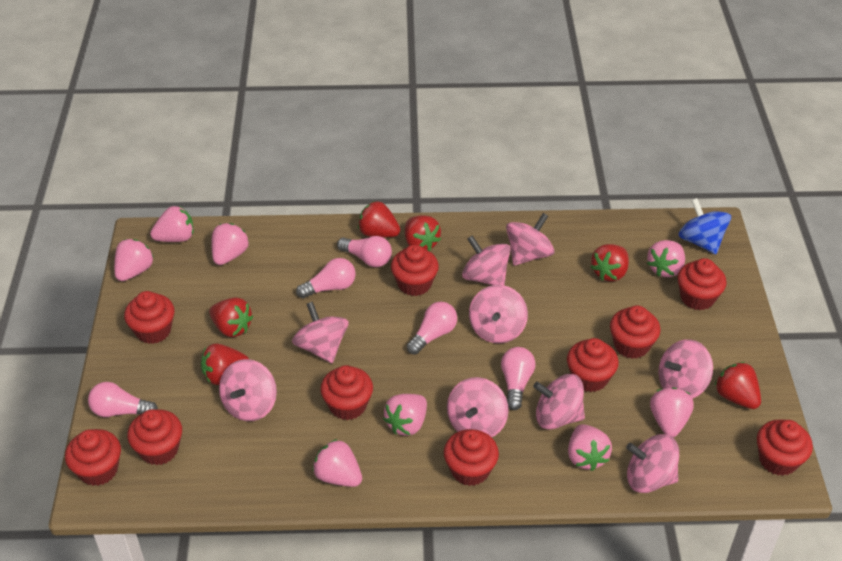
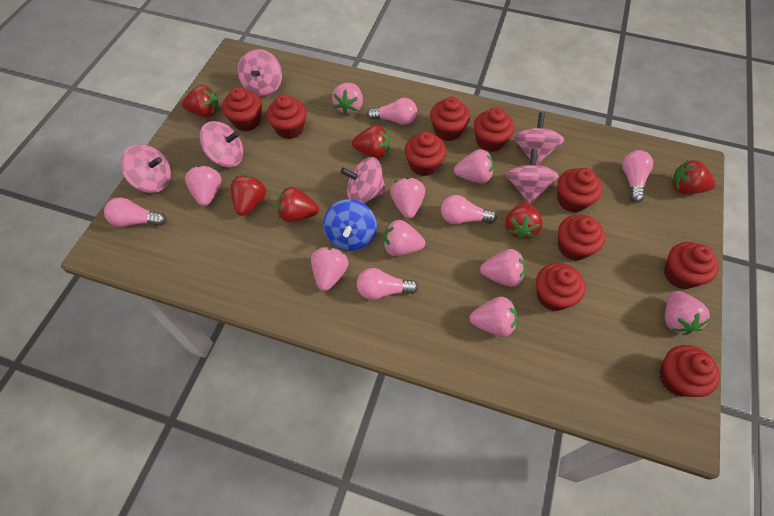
pink spinning top: 9 -> 6
pink strawberry: 8 -> 9

